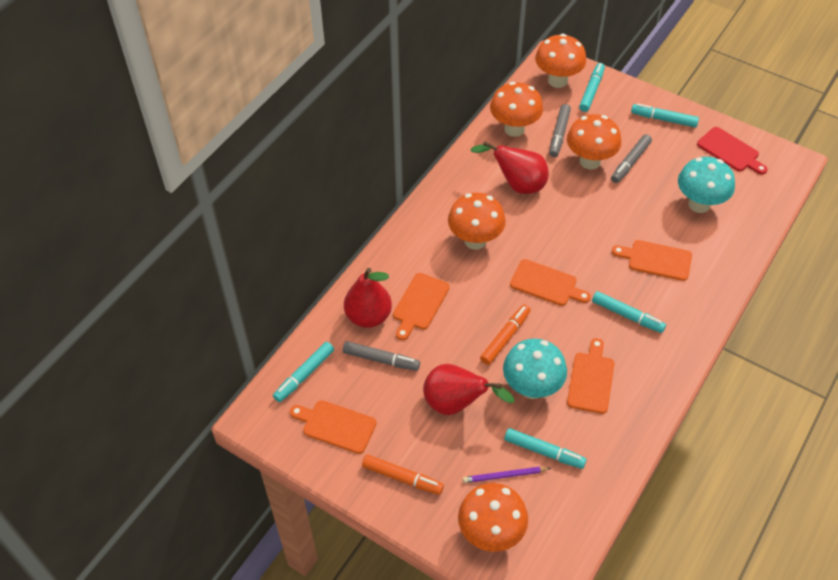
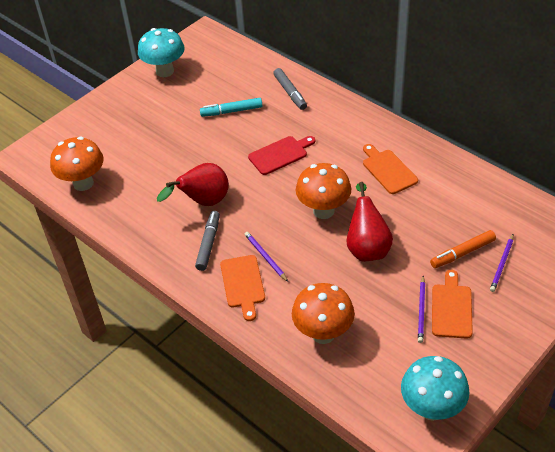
grey marker: 3 -> 2
orange cutting board: 5 -> 3
orange marker: 2 -> 1
orange mushroom: 5 -> 3
purple pencil: 1 -> 3
red pear: 3 -> 2
turquoise marker: 5 -> 1

